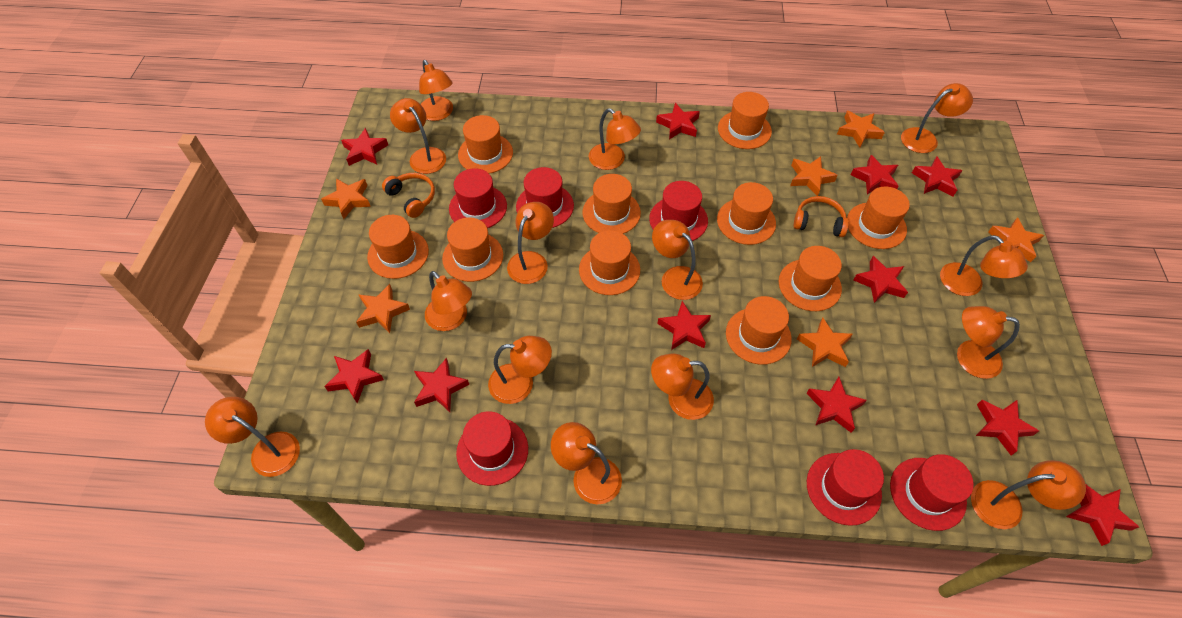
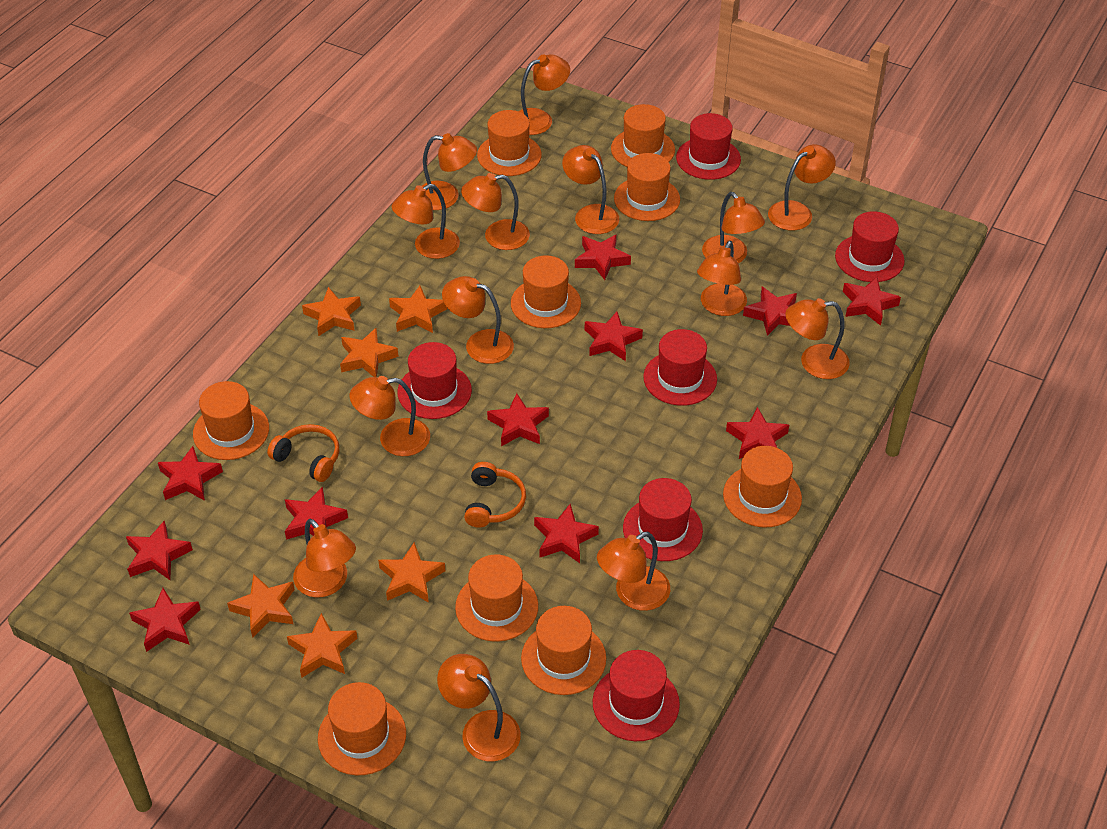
orange hat: 10 -> 9

